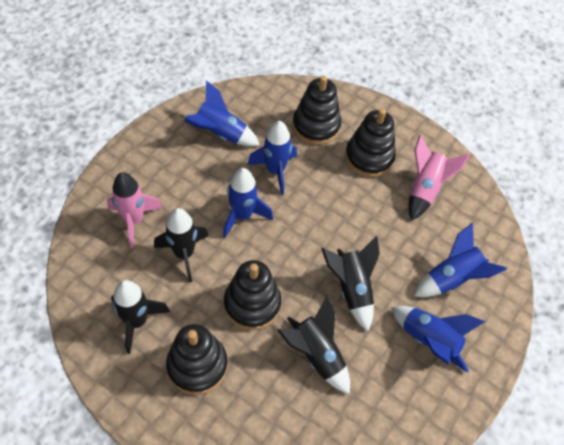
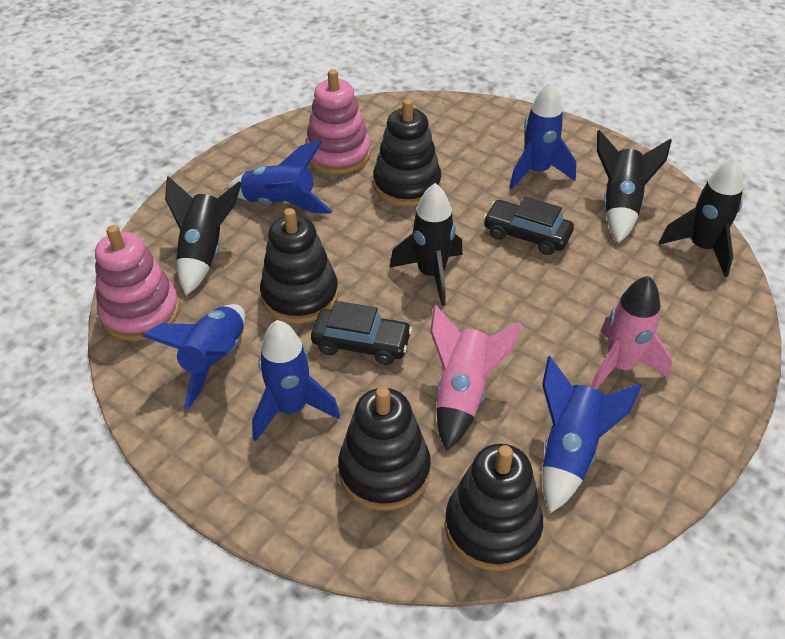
black car: 0 -> 2
pink stacking toy: 0 -> 2

